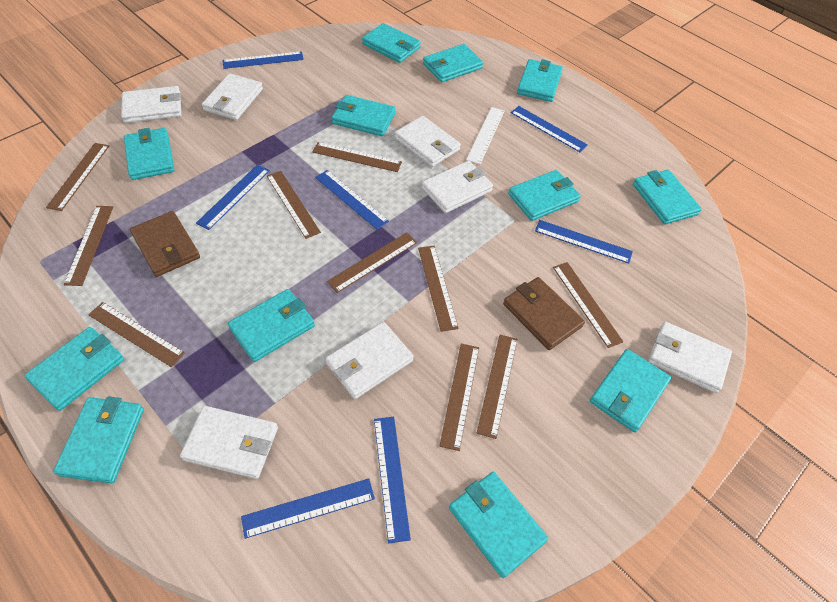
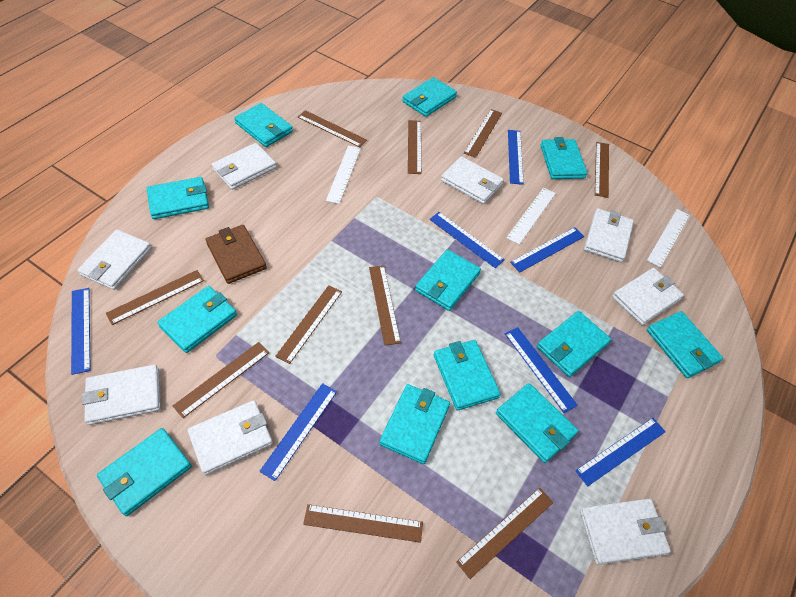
brown wallet: 2 -> 1
white ruler: 1 -> 3
white wallet: 7 -> 8

